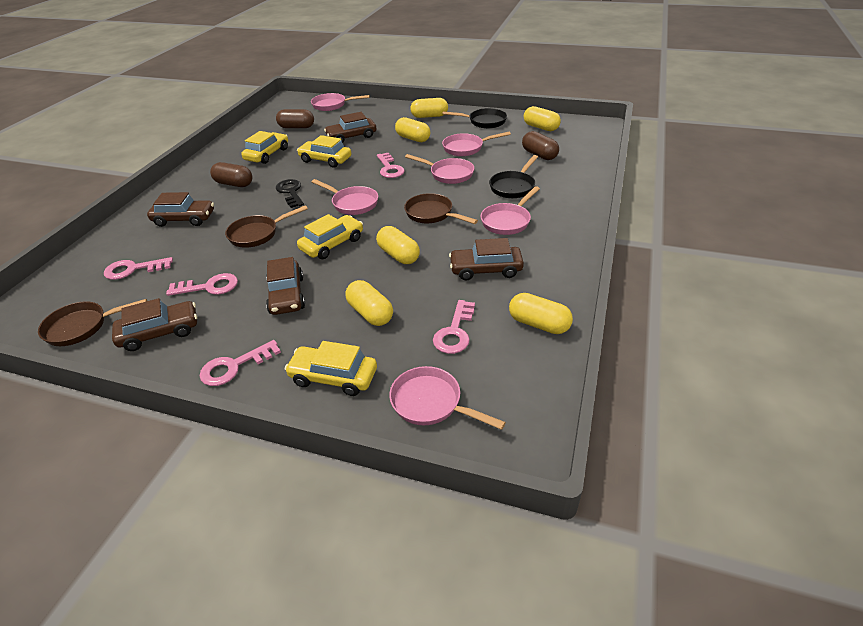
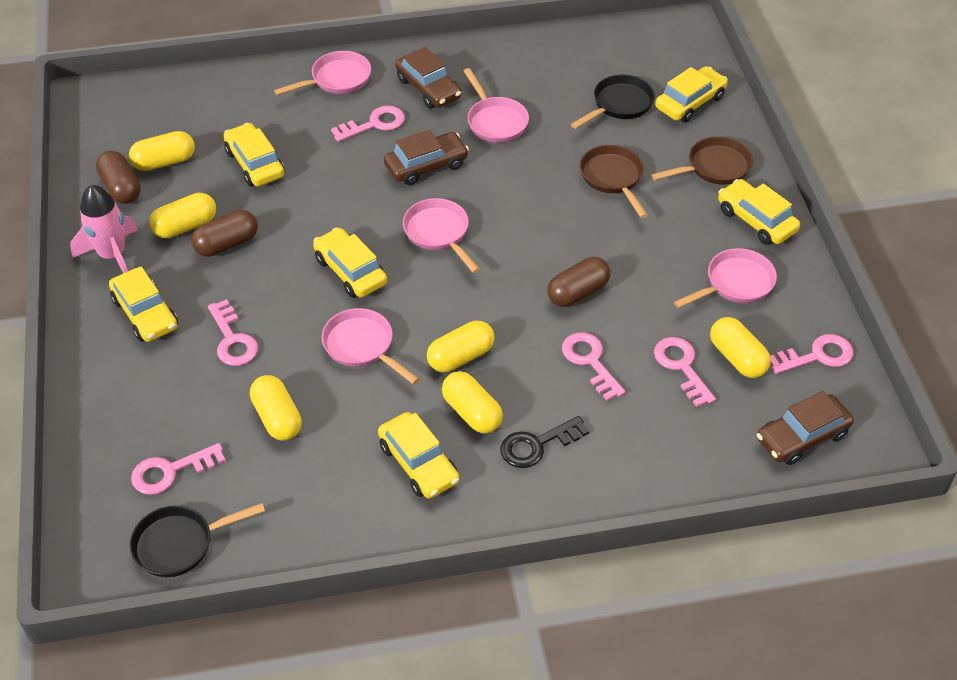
brown car: 5 -> 3
brown pan: 3 -> 2
pink key: 5 -> 6
pink pan: 6 -> 5
pink rocket: 0 -> 1
yellow car: 4 -> 6

